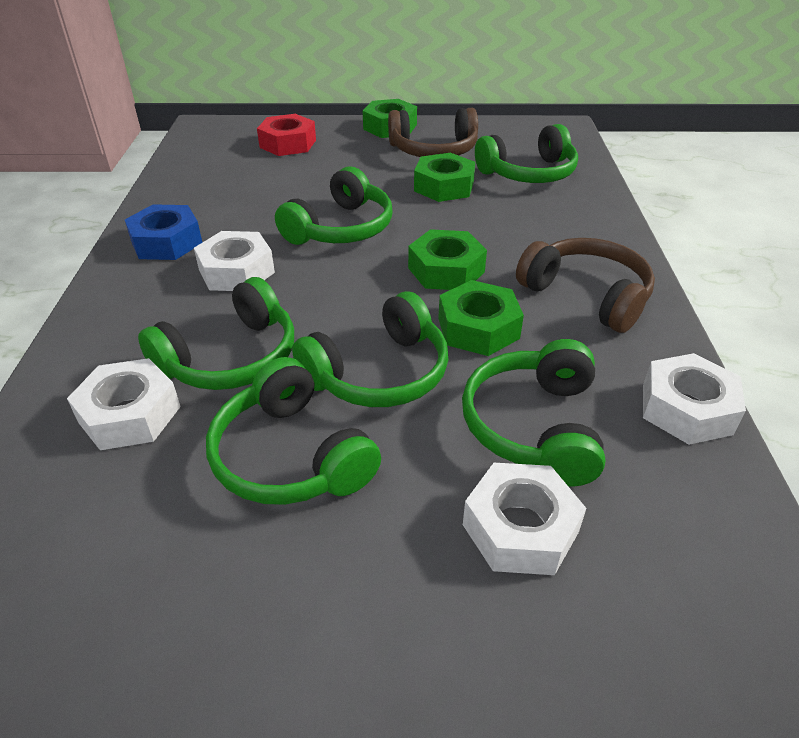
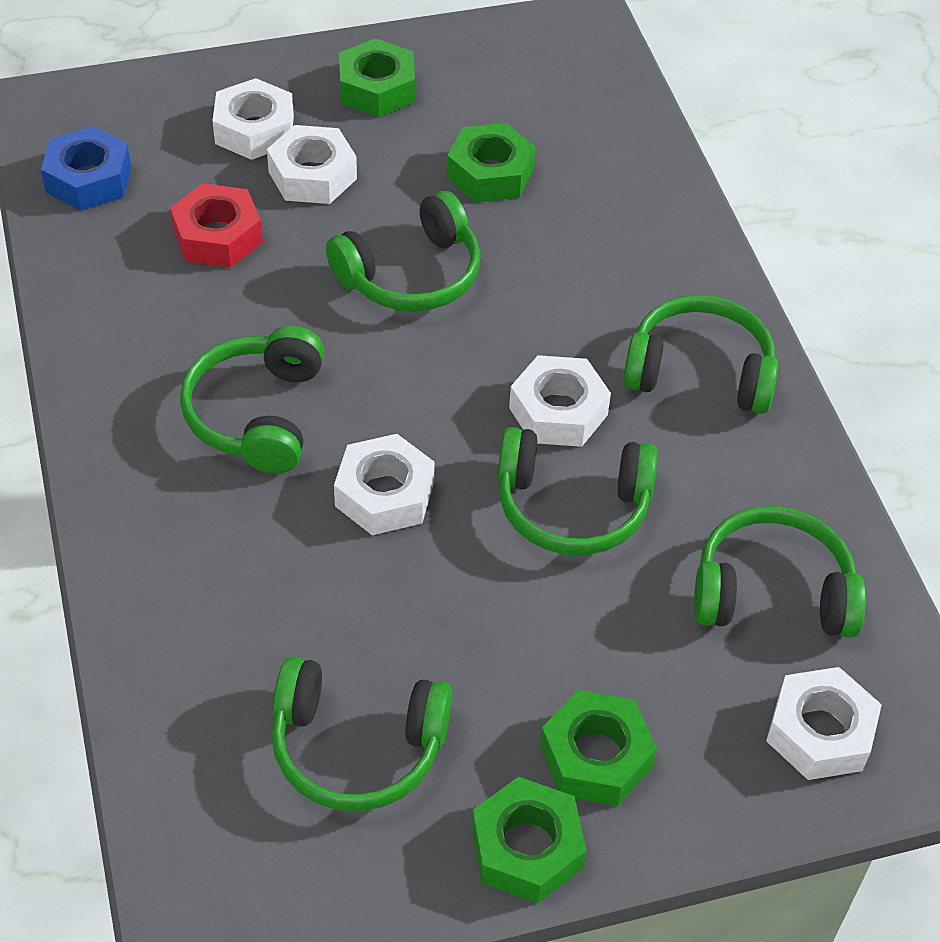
brown headphones: 2 -> 0
white nut: 4 -> 5

